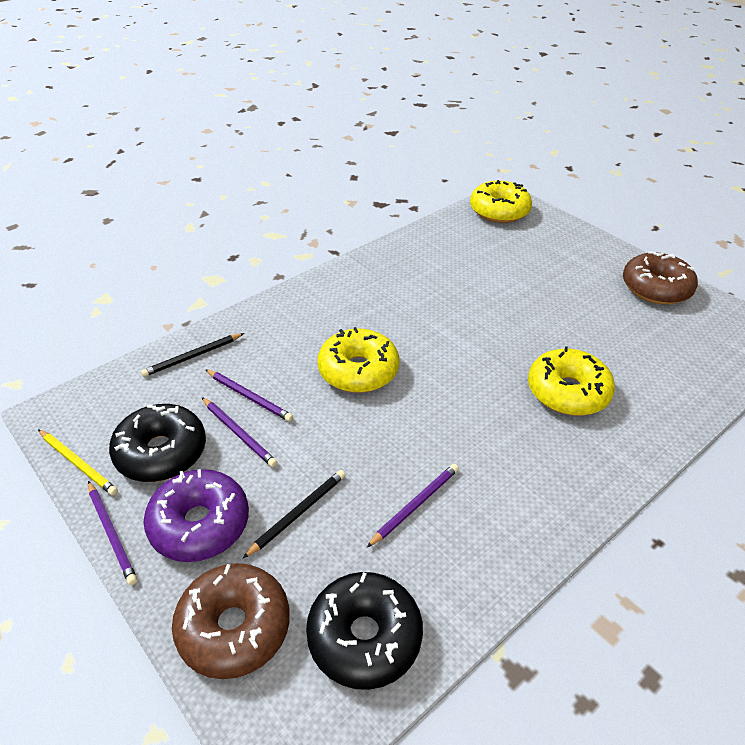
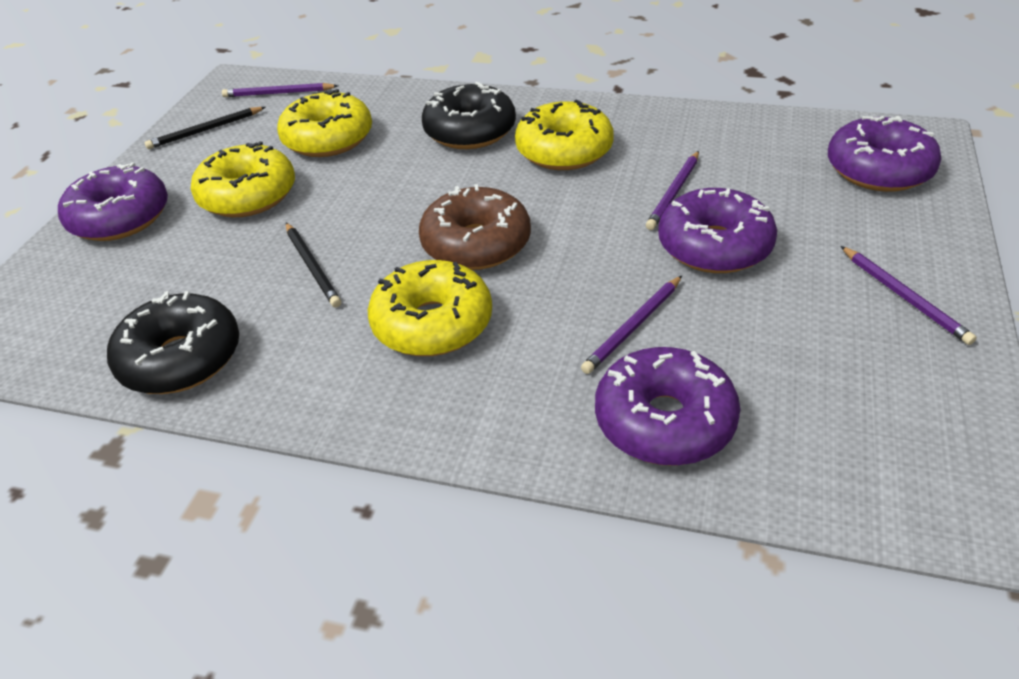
brown donut: 2 -> 1
purple donut: 1 -> 4
yellow donut: 3 -> 4
yellow pencil: 1 -> 0

